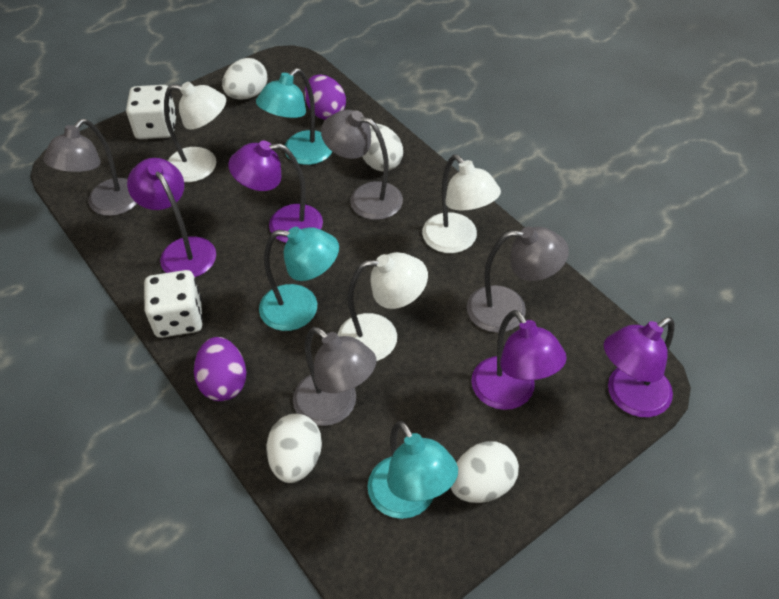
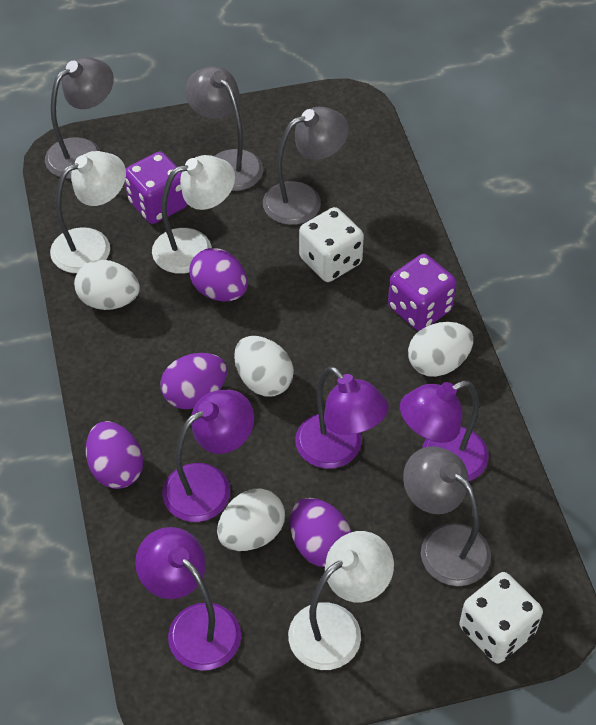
purple dice: 0 -> 2
purple egg: 2 -> 4
turquoise lamp: 3 -> 0

